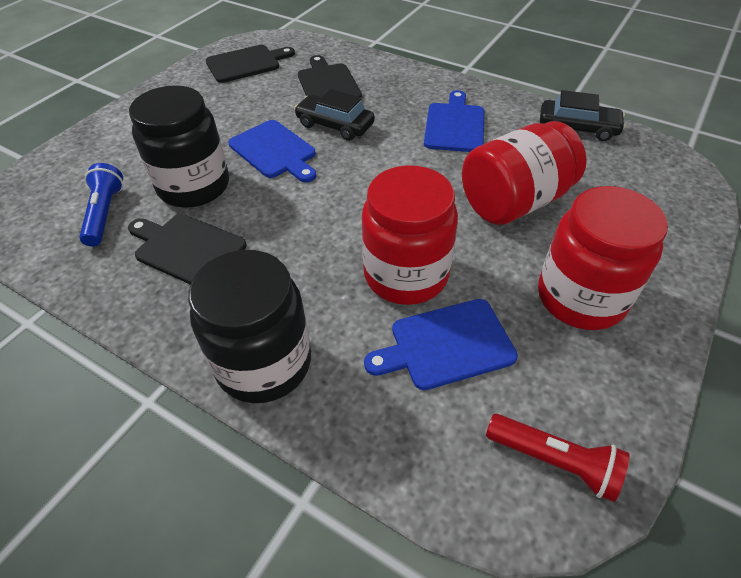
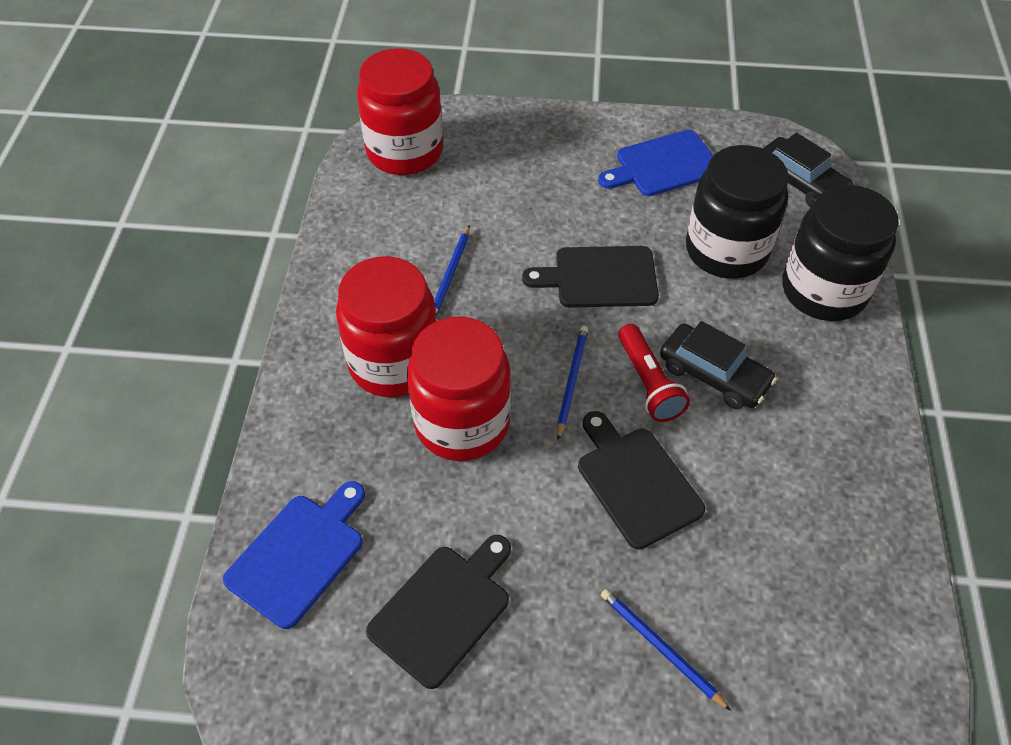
blue cutting board: 3 -> 2
blue flashlight: 1 -> 0
blue pencil: 0 -> 3

